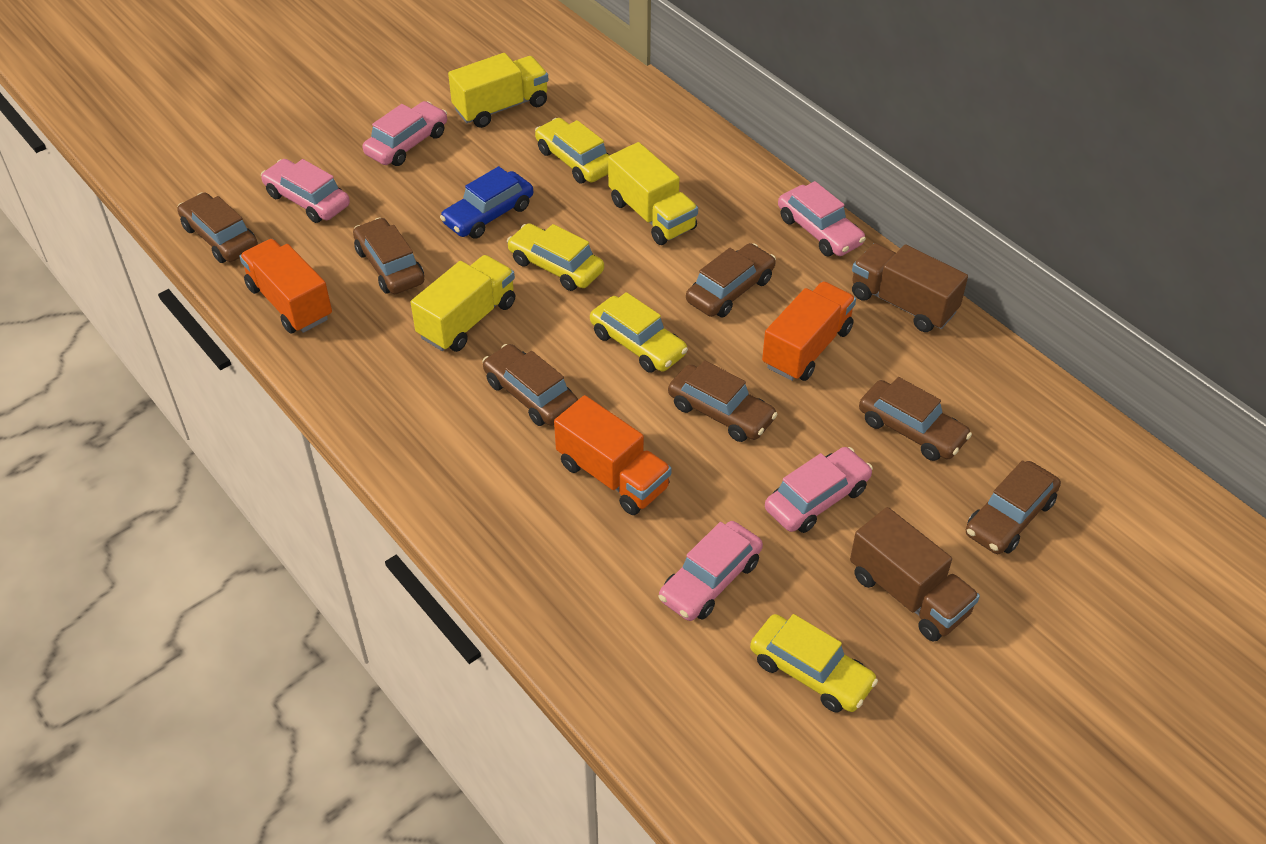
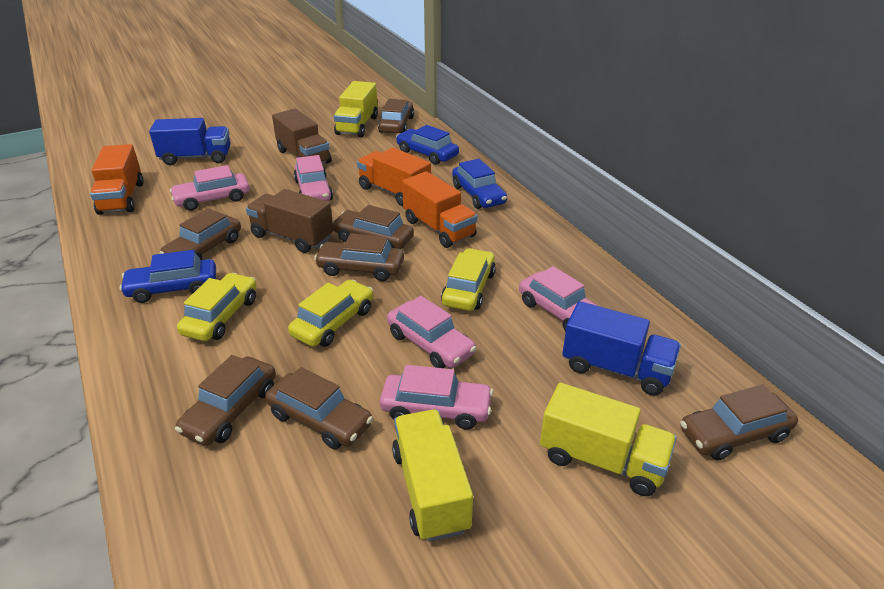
blue car: 1 -> 3
blue truck: 0 -> 2
yellow car: 4 -> 3

